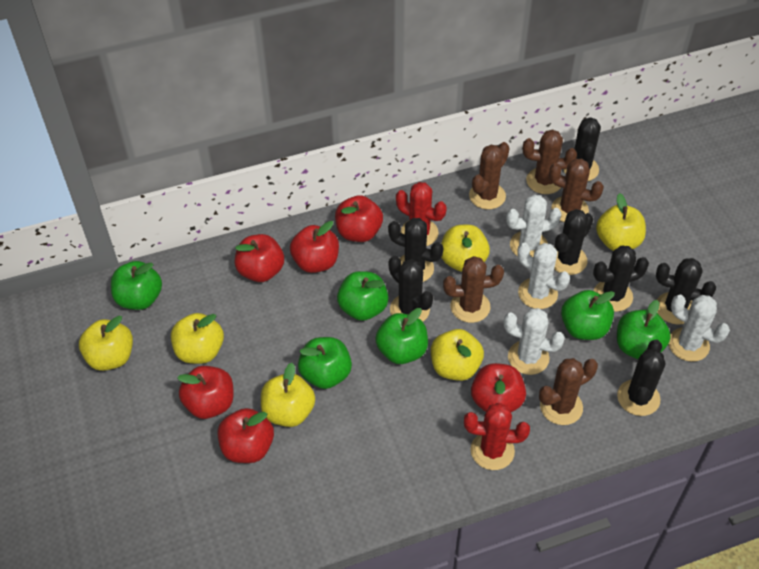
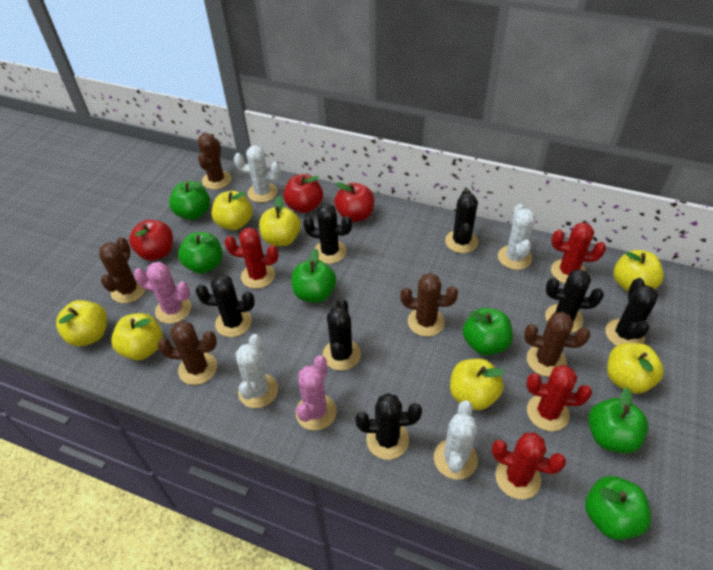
pink cactus: 0 -> 2
red apple: 6 -> 3
red cactus: 2 -> 4
yellow apple: 6 -> 7

